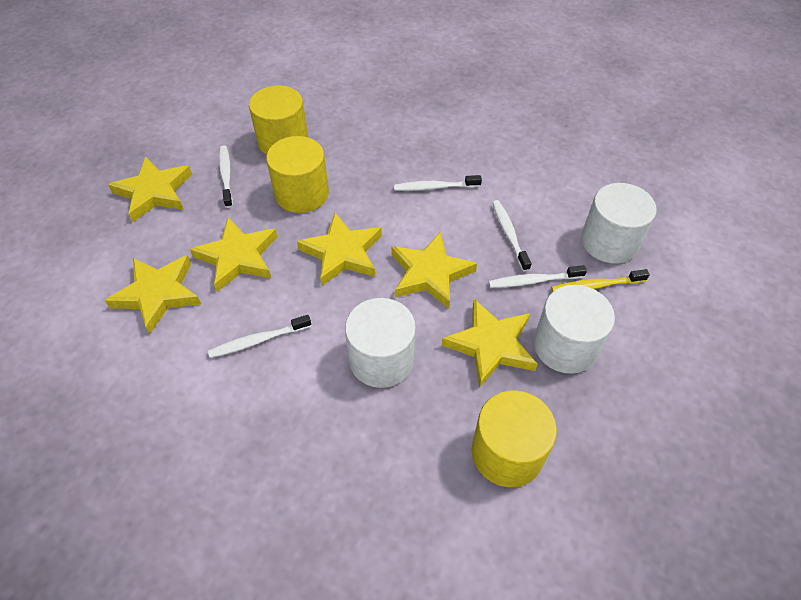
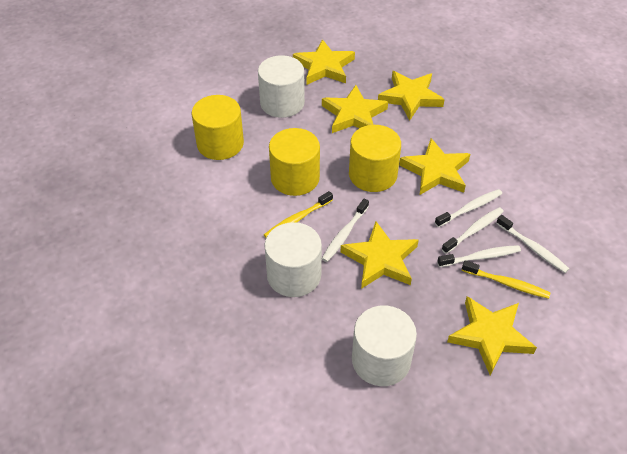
yellow toothbrush: 1 -> 2

